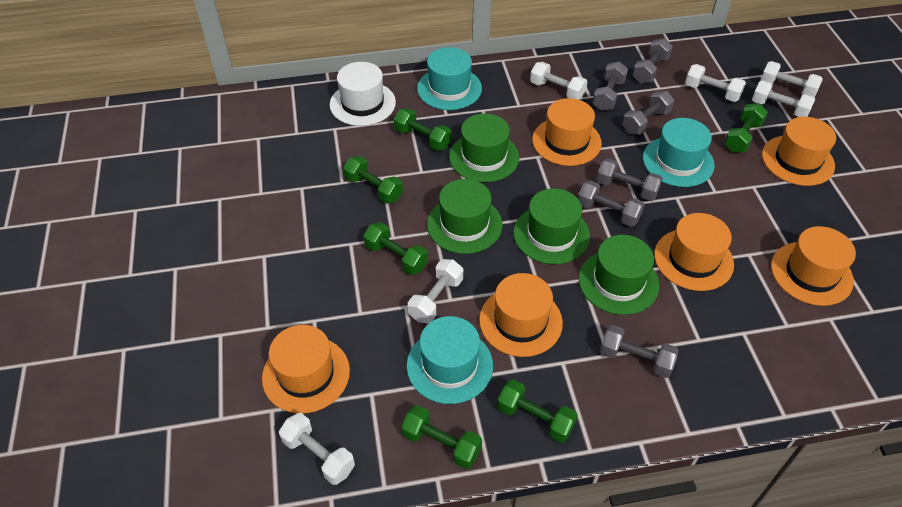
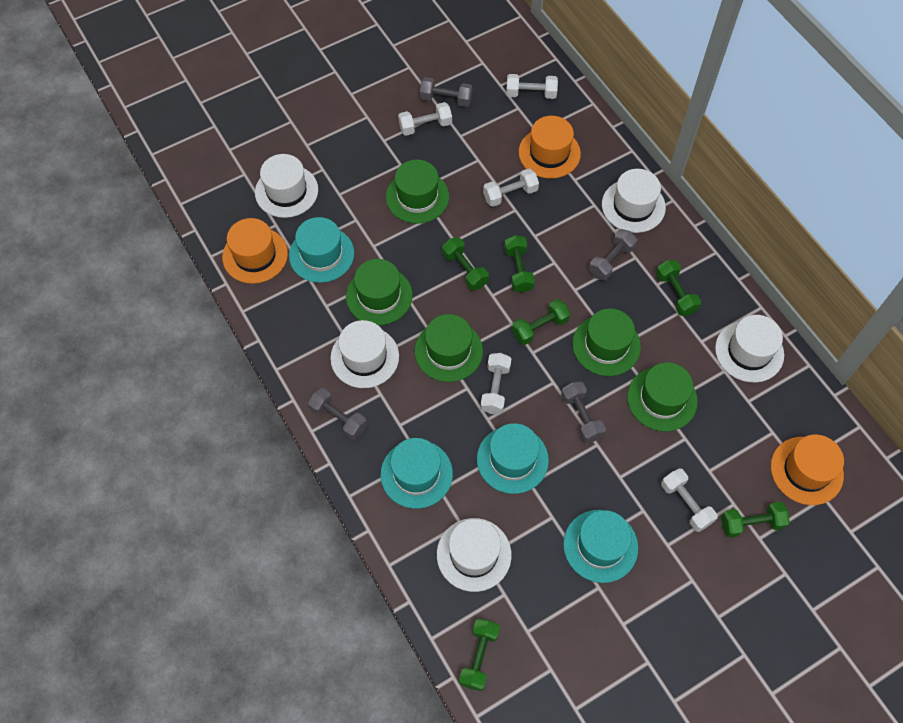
green hat: 4 -> 5
grey dumbbell: 6 -> 4
orange hat: 6 -> 3
turquoise hat: 3 -> 4
white dumbbell: 6 -> 5
white hat: 1 -> 5

